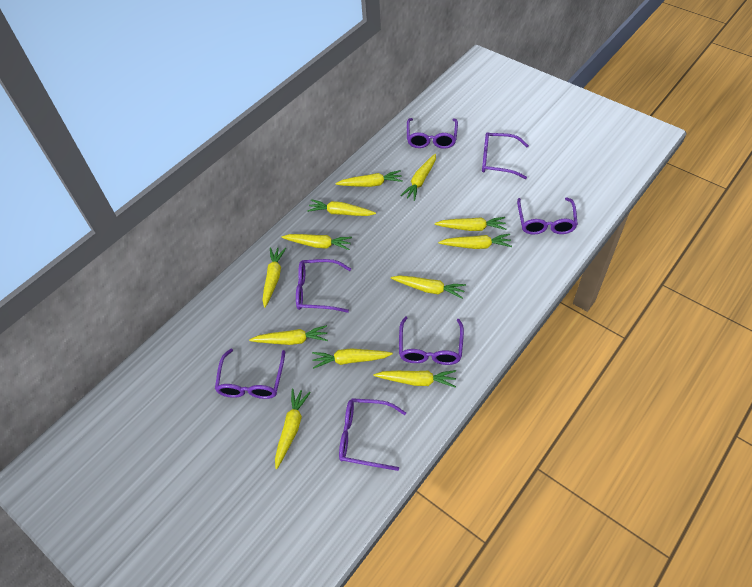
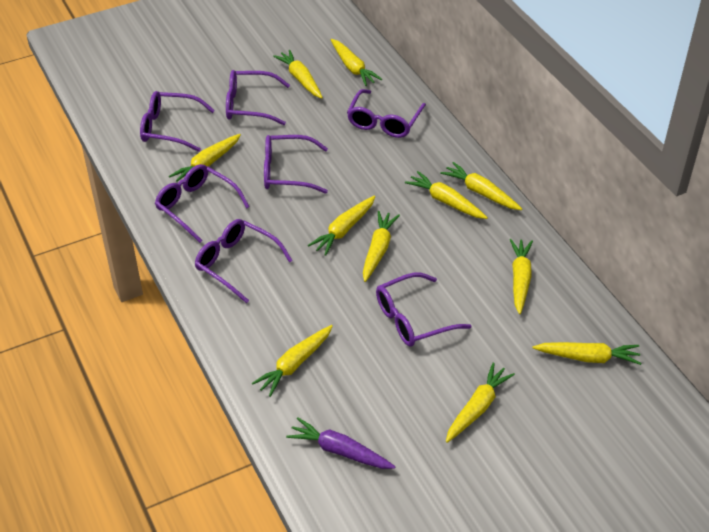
purple carrot: 0 -> 1
yellow carrot: 12 -> 11

